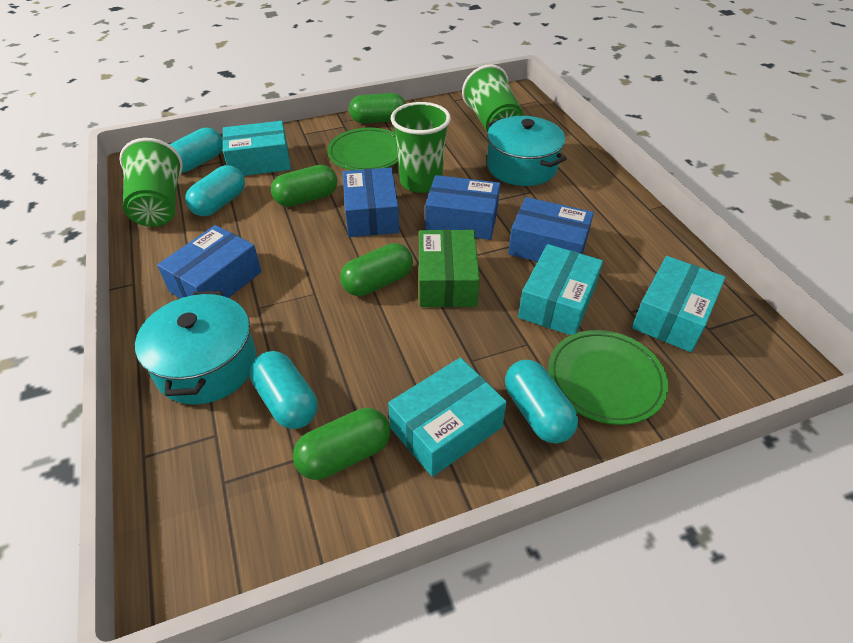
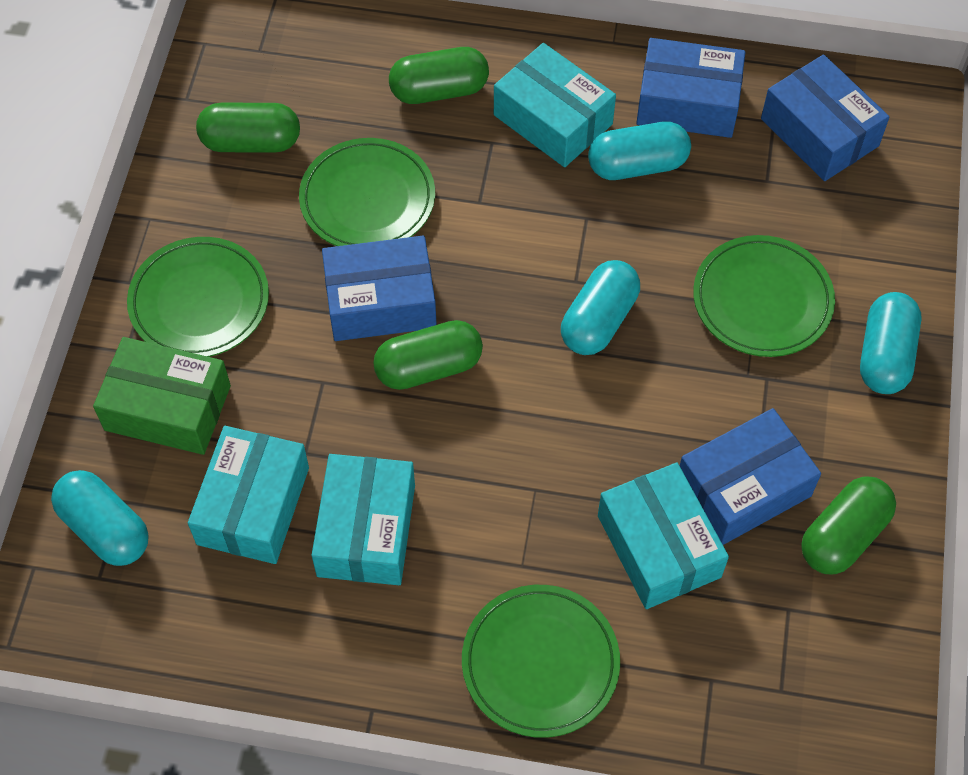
green cup: 3 -> 0
green plate: 2 -> 4
turquoise pot: 2 -> 0

